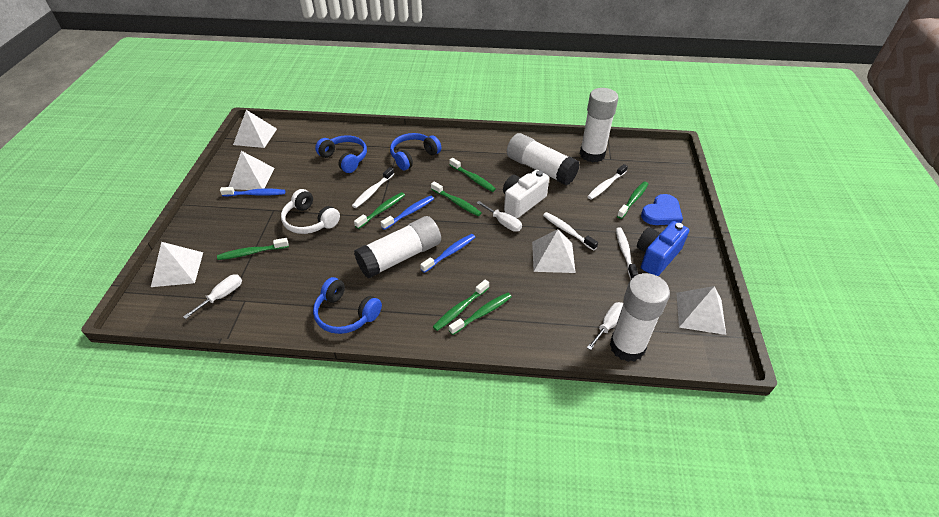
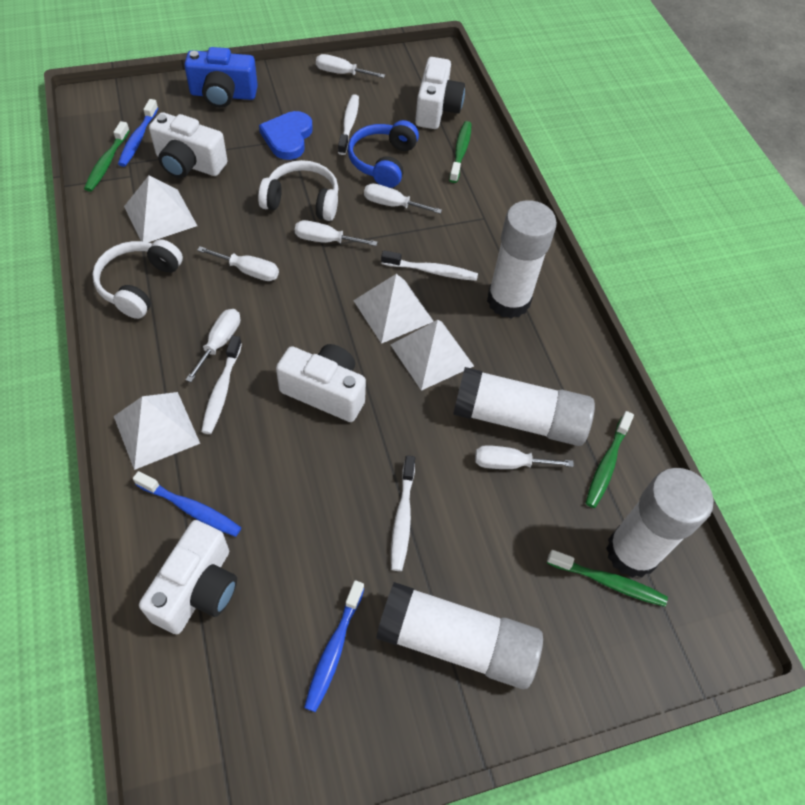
blue headphones: 3 -> 1
green toothbrush: 7 -> 4
white camera: 1 -> 4
white headphones: 1 -> 2
white pyramid: 5 -> 4
white screwdriver: 3 -> 6

